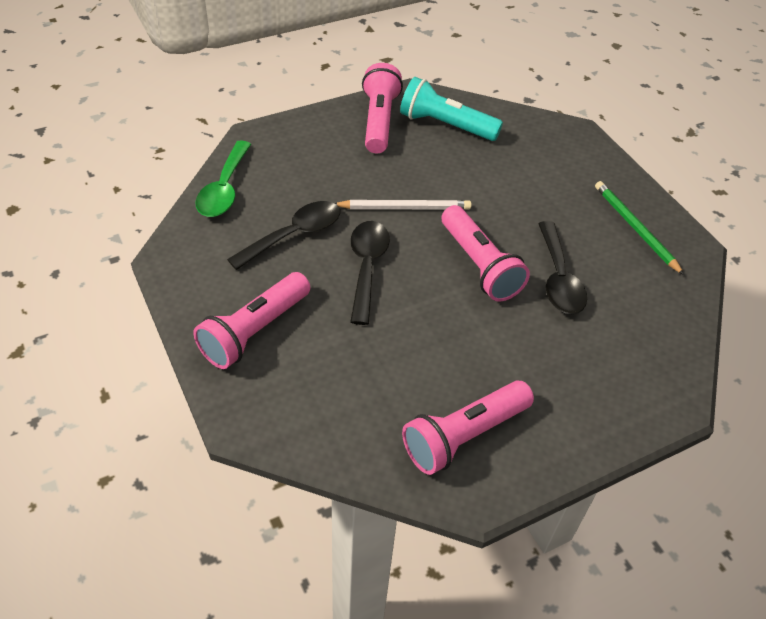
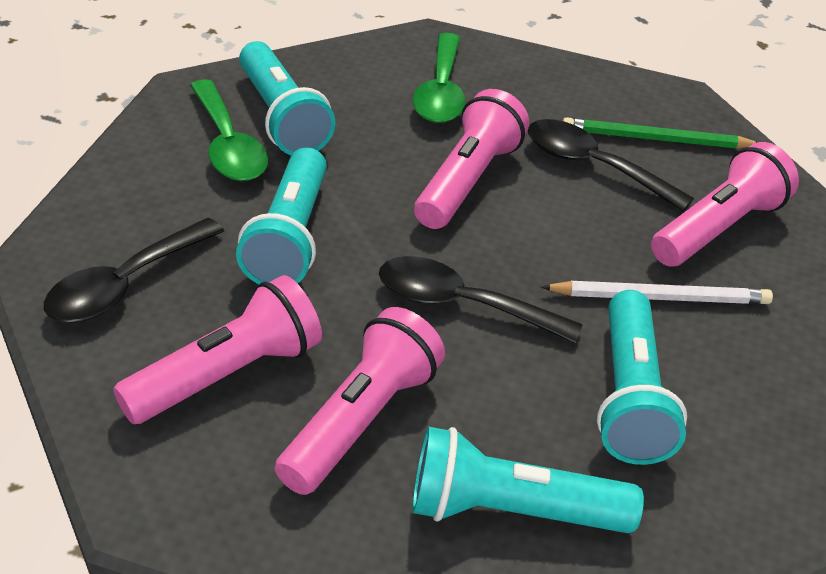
green spoon: 1 -> 2
turquoise flashlight: 1 -> 4

